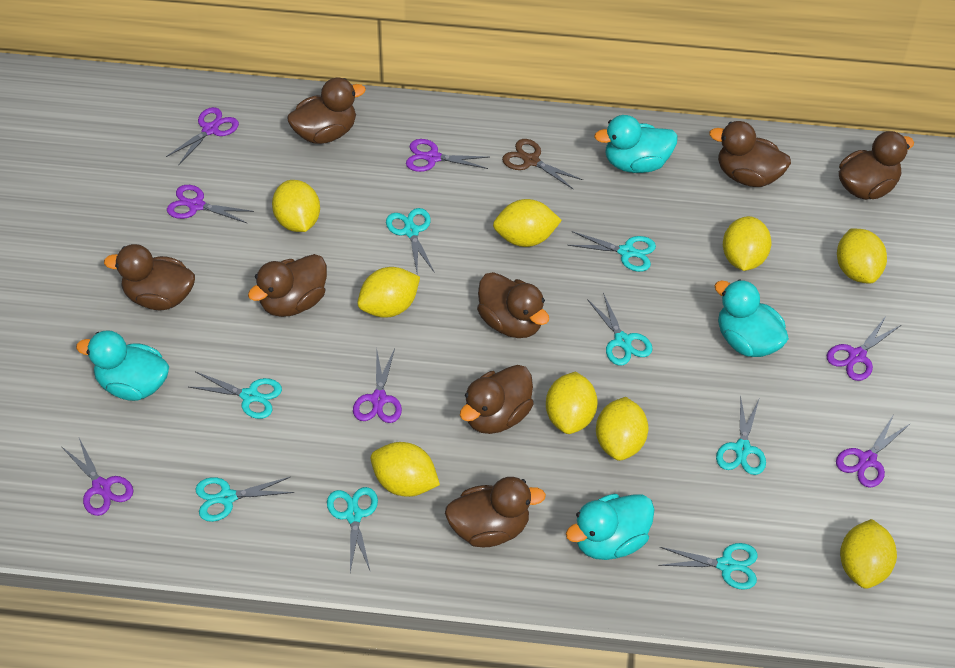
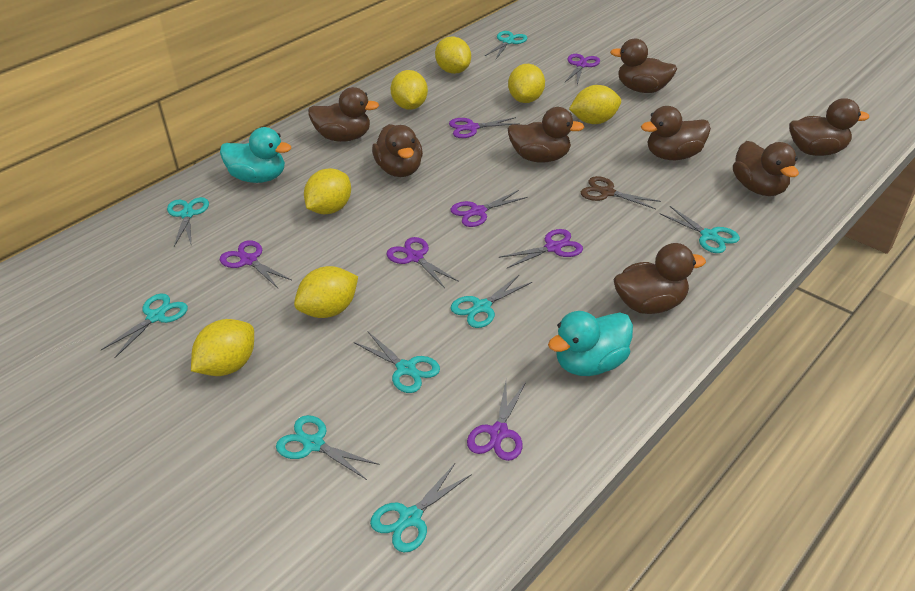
turquoise duck: 4 -> 2
yellow lemon: 9 -> 7

